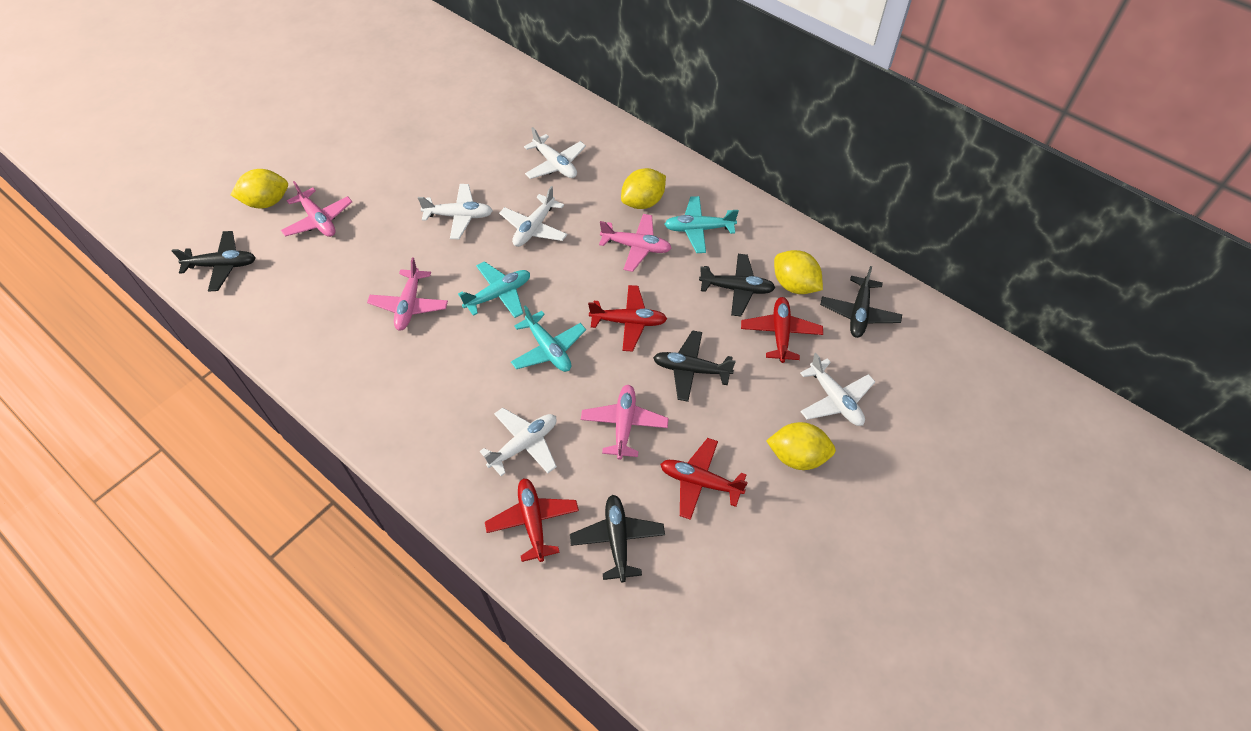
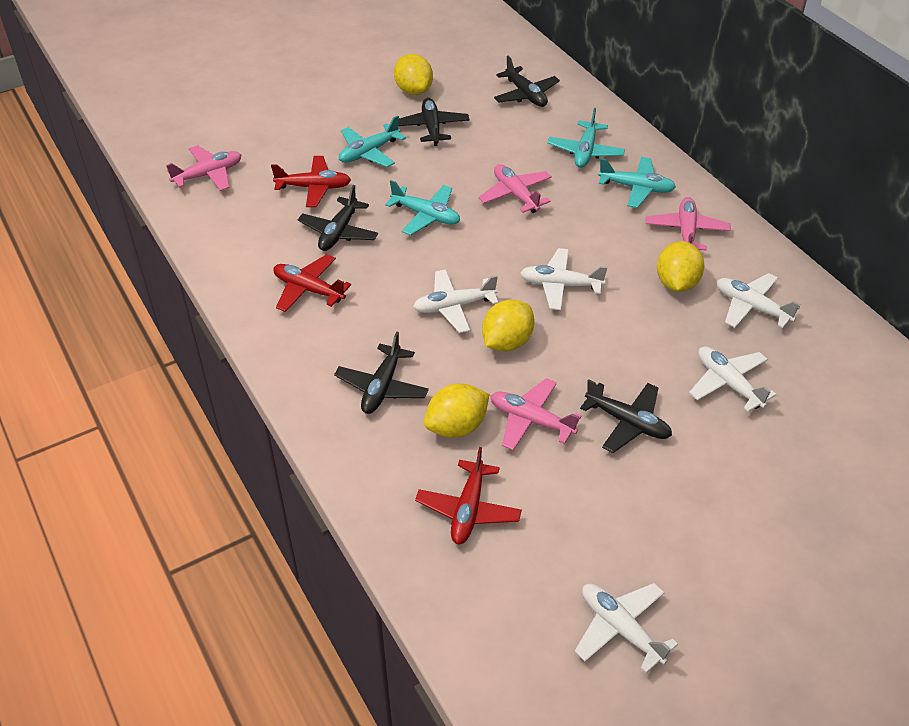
red plane: 4 -> 3
turquoise plane: 3 -> 4

